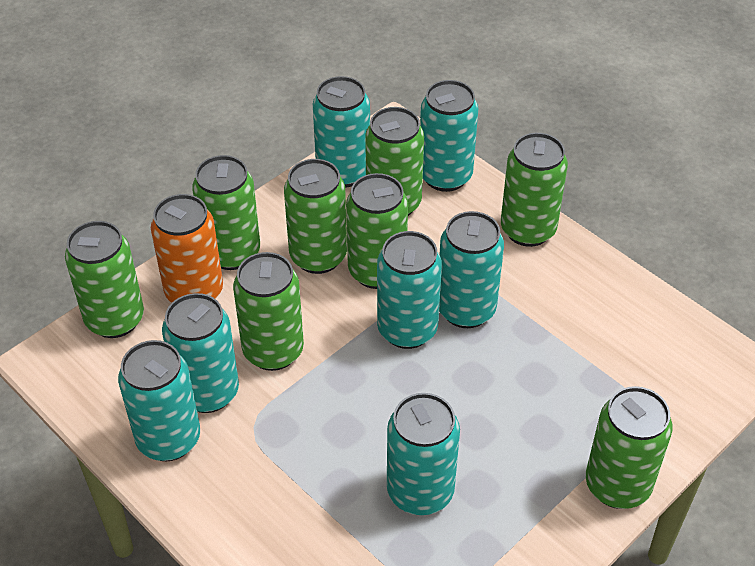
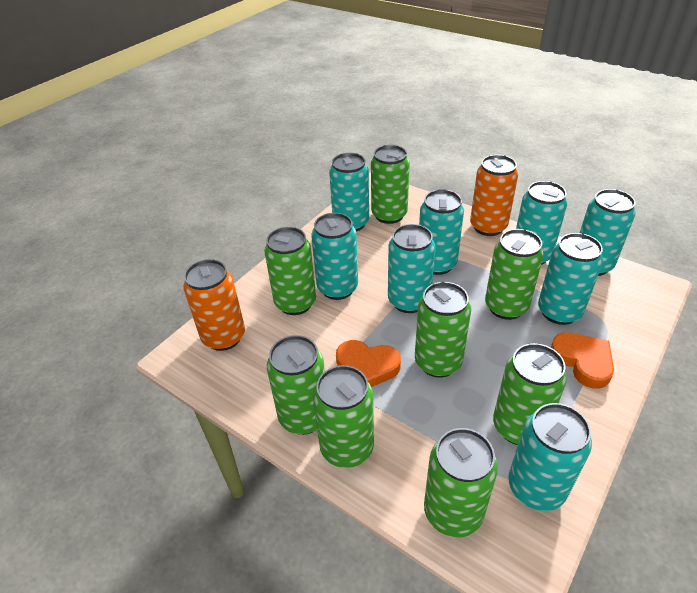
orange can: 1 -> 2
orange heart: 0 -> 2
turquoise can: 7 -> 8

